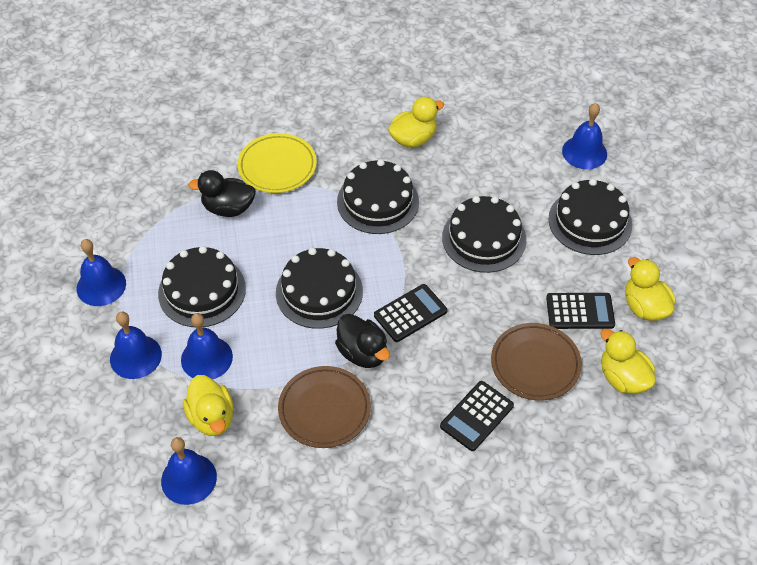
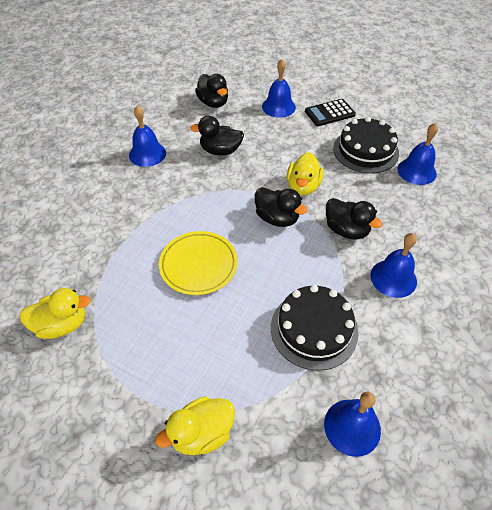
black cake: 5 -> 2
black calculator: 3 -> 1
black duck: 2 -> 4
brown plate: 2 -> 0
yellow duck: 4 -> 3

